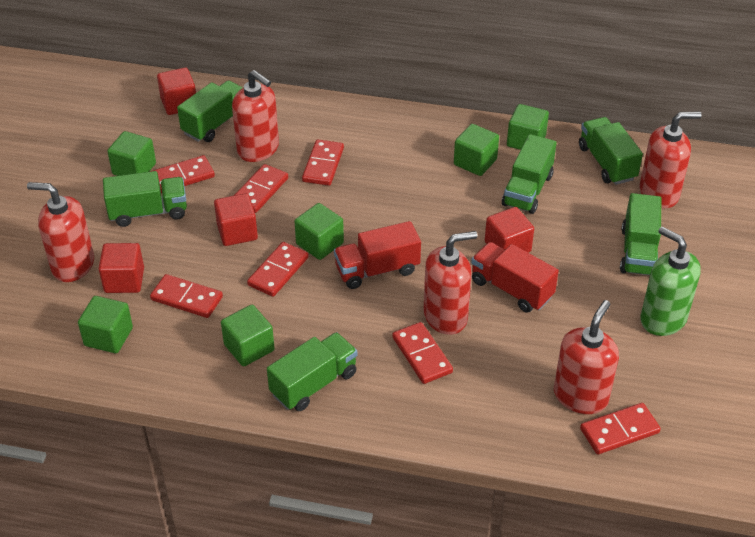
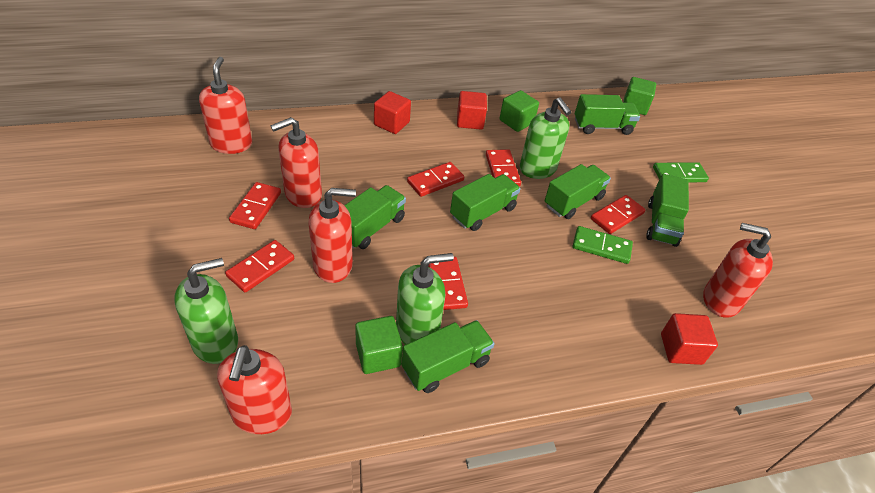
green cube: 6 -> 3
green domino: 0 -> 2
green soap dispenser: 1 -> 3
red cube: 4 -> 3
red domino: 7 -> 6
red truck: 2 -> 0

